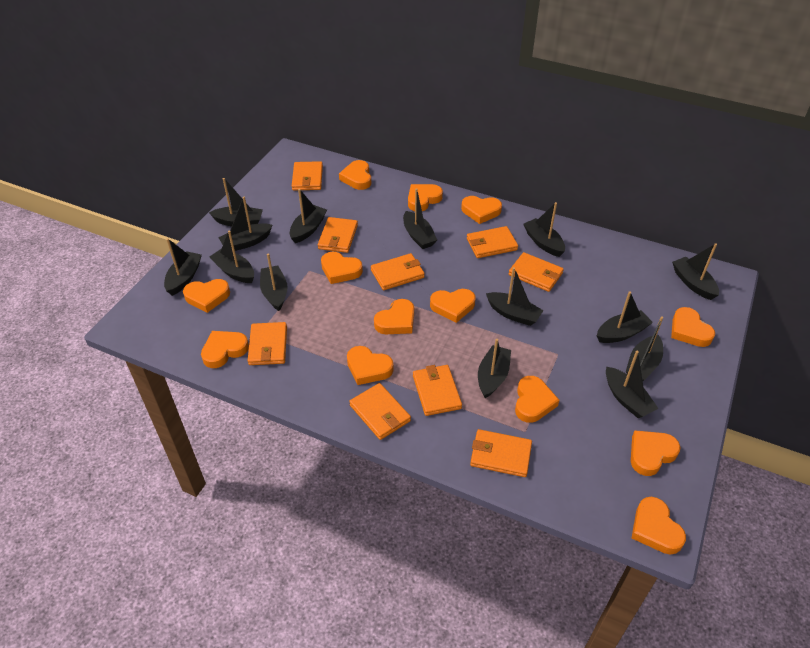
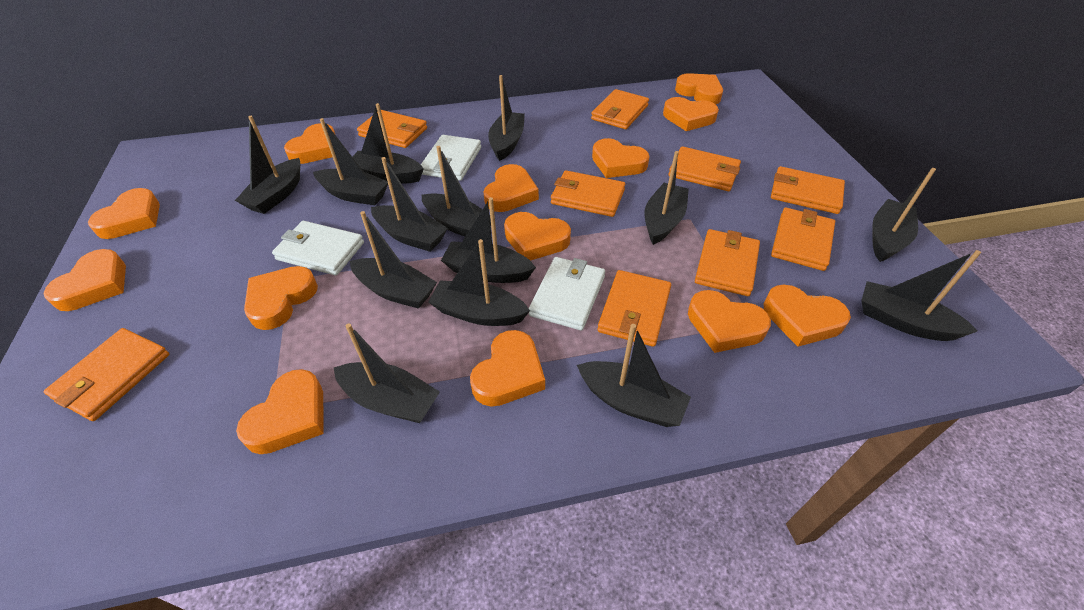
white wallet: 0 -> 3

